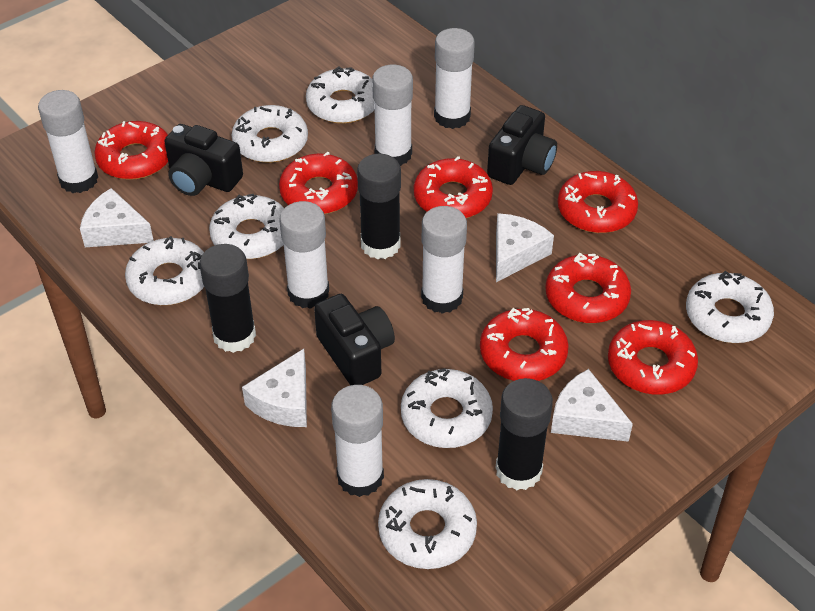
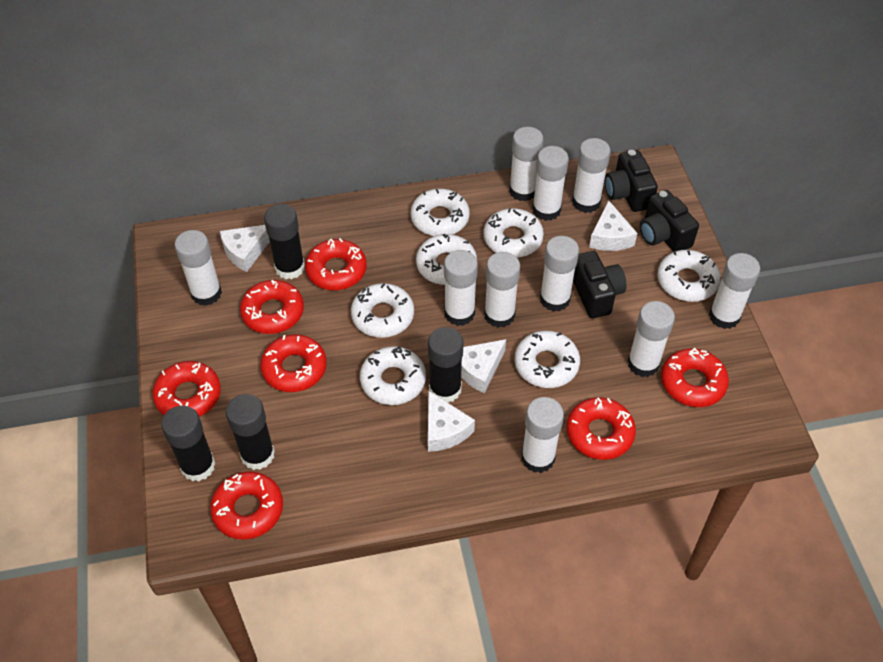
black glue stick: 3 -> 4
white glue stick: 6 -> 10

